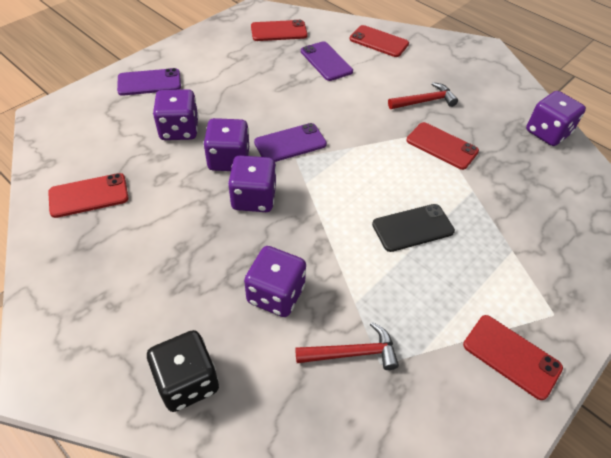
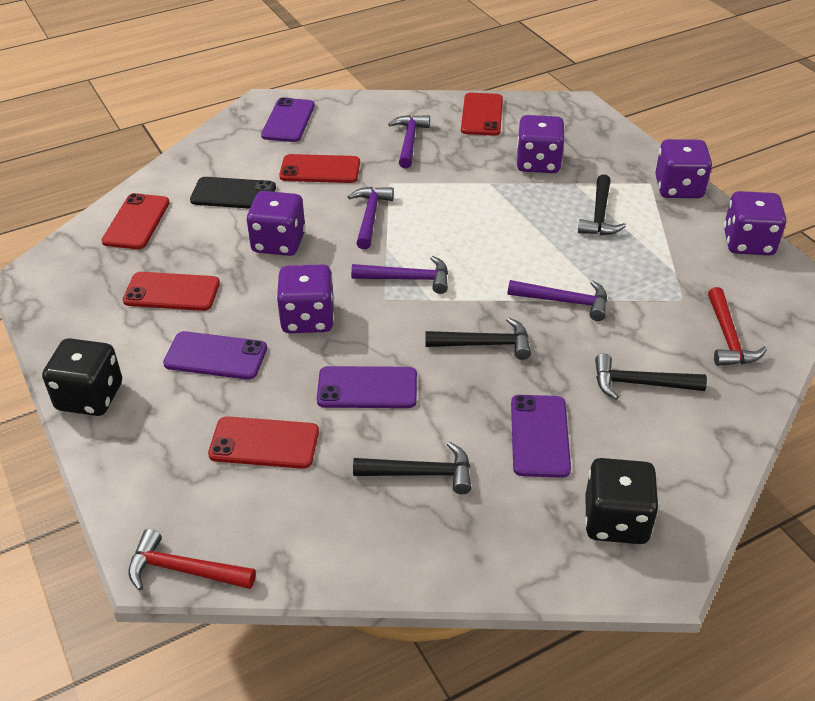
black dice: 1 -> 2
black hammer: 0 -> 4
purple hammer: 0 -> 4
purple phone: 3 -> 4

